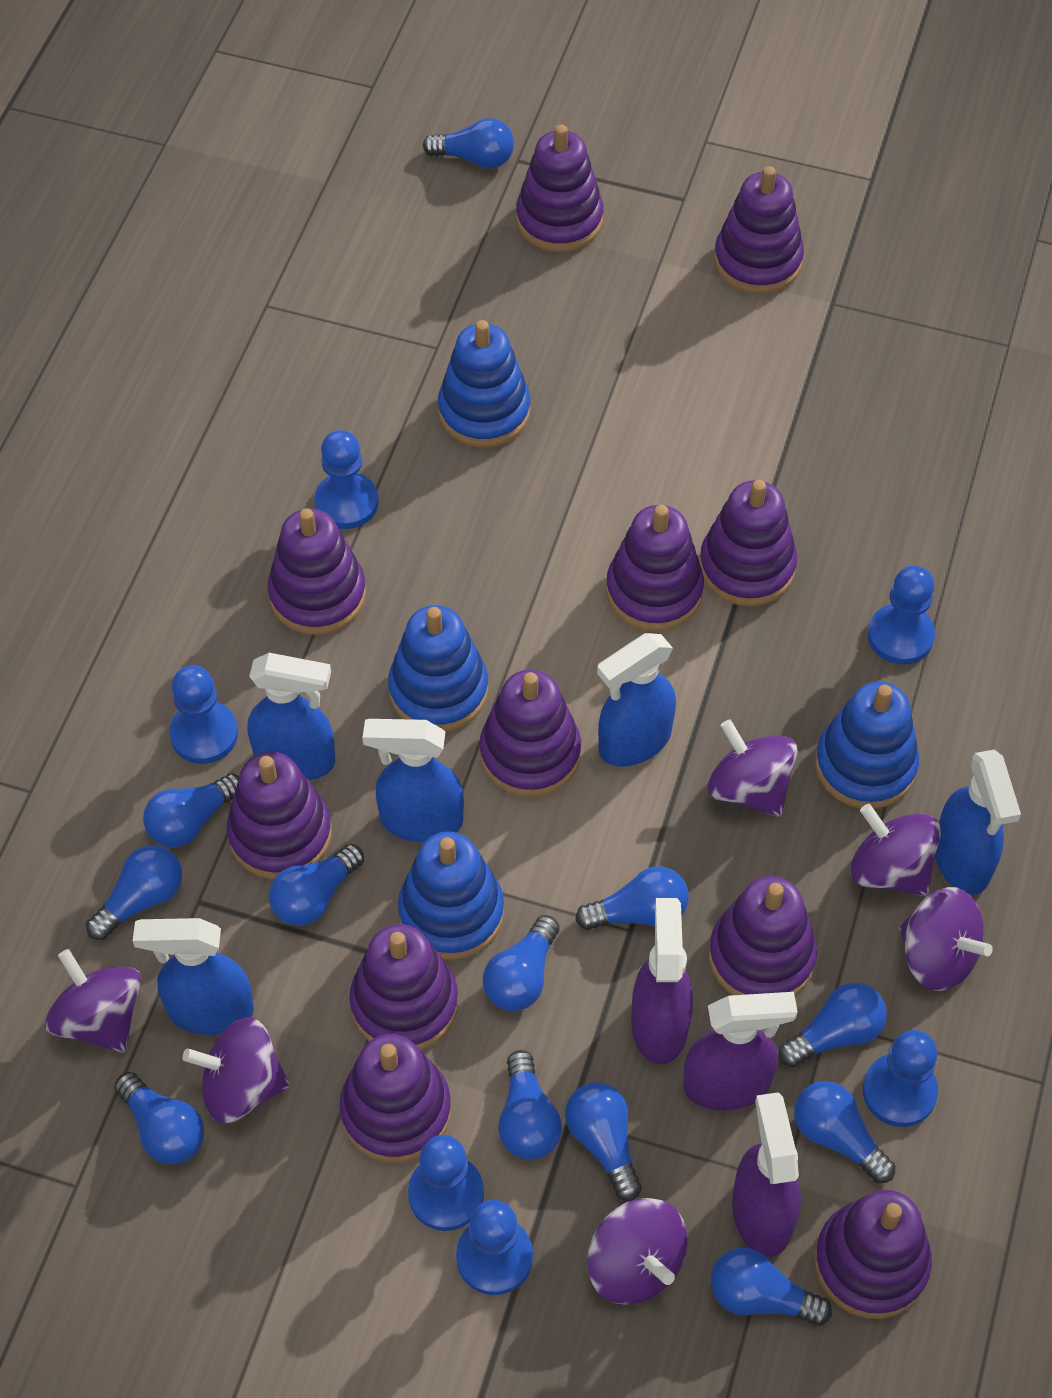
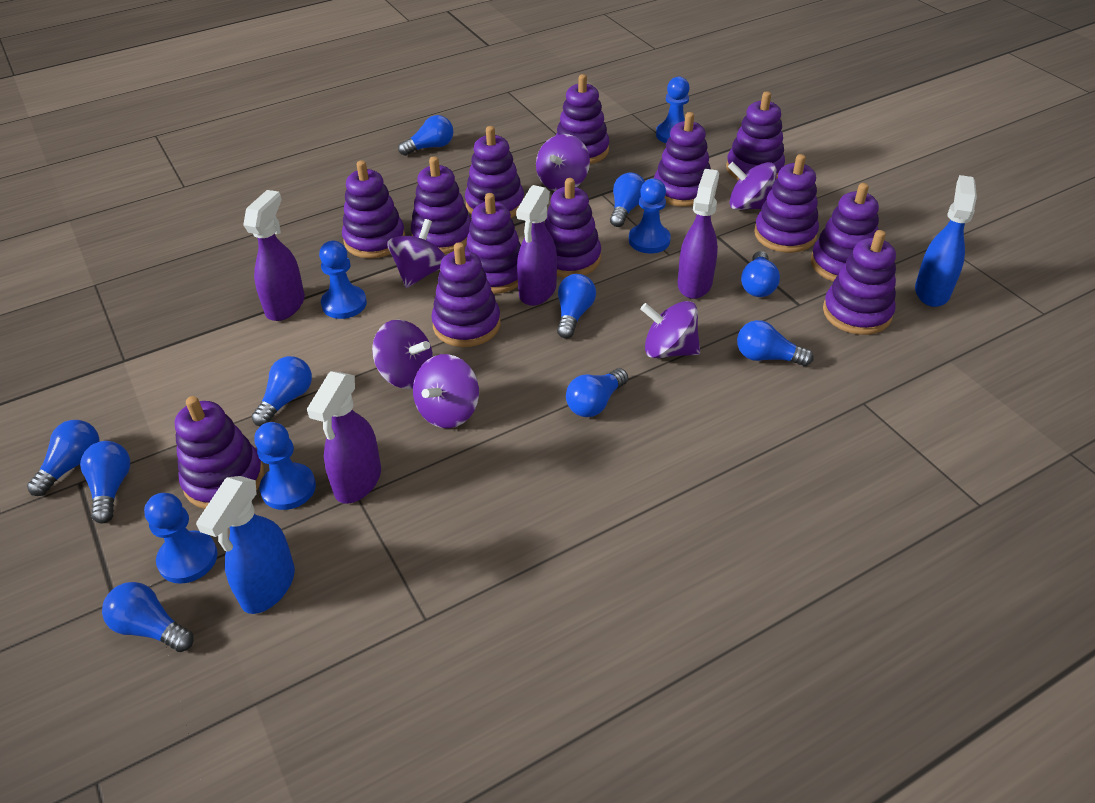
blue light bulb: 12 -> 10
blue pawn: 6 -> 5
blue spray bottle: 5 -> 2
blue stacking toy: 4 -> 0
purple spray bottle: 3 -> 4
purple stacking toy: 11 -> 13

